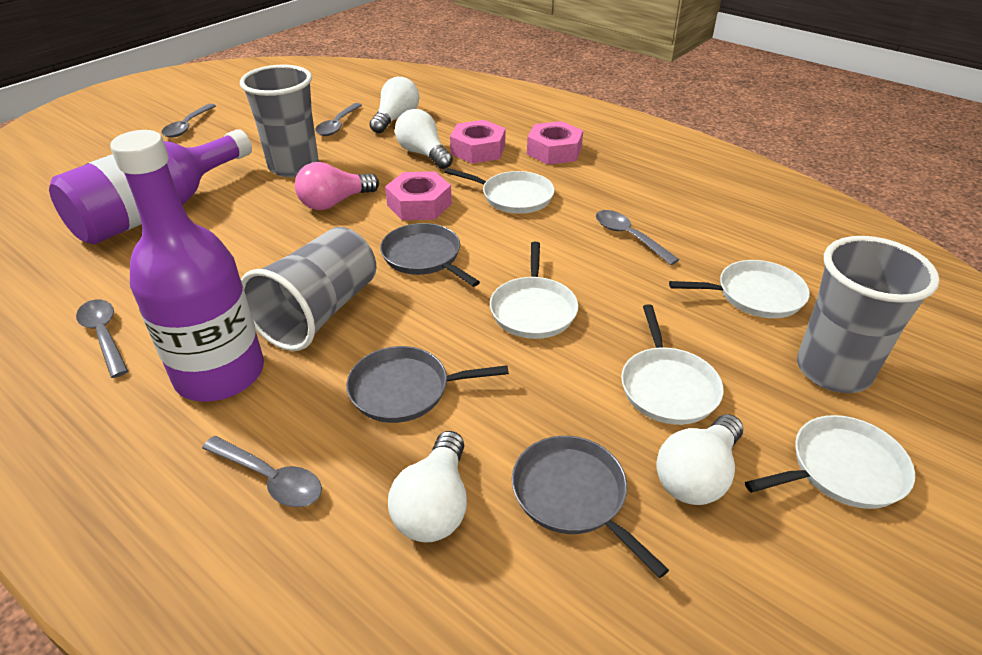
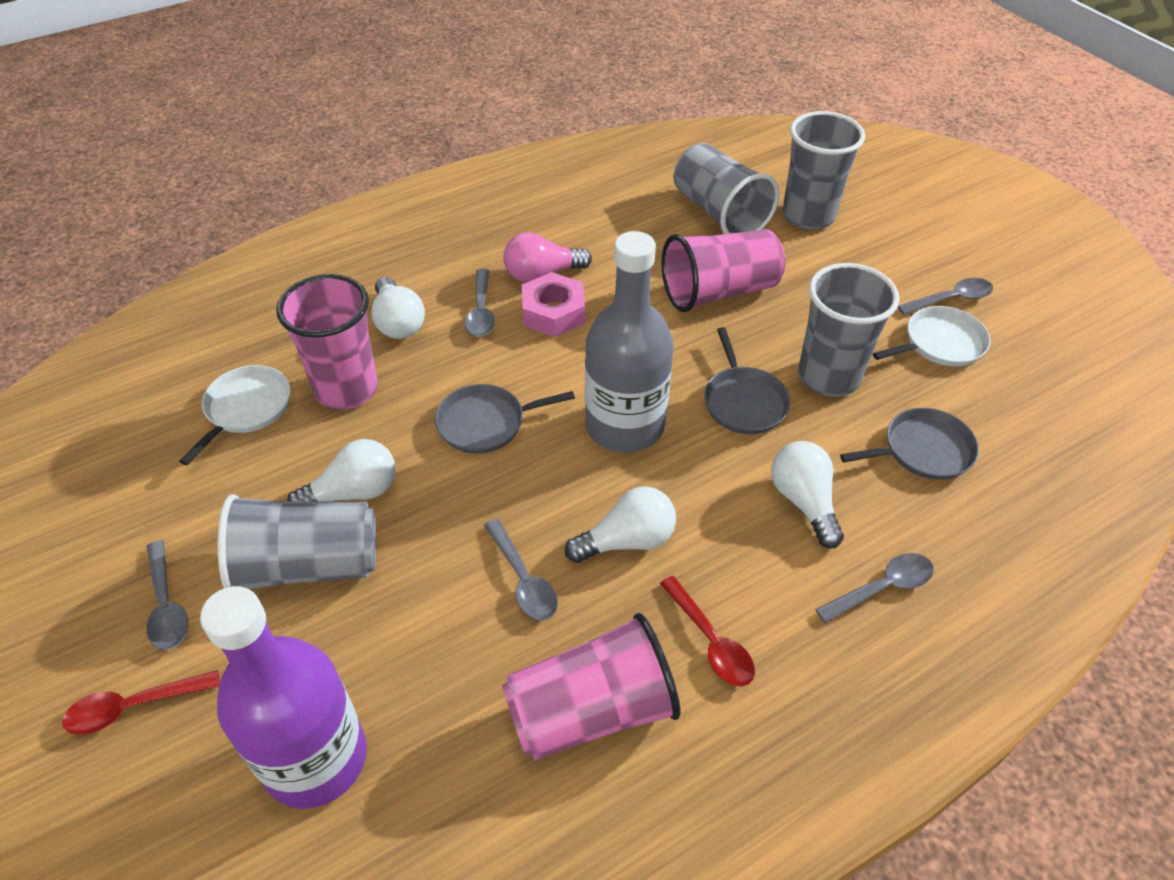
grey bottle: 0 -> 1
grey cup: 3 -> 4
pink cup: 0 -> 3
pink nut: 3 -> 1
purple bottle: 2 -> 1
red spoon: 0 -> 2
white pan: 5 -> 2

